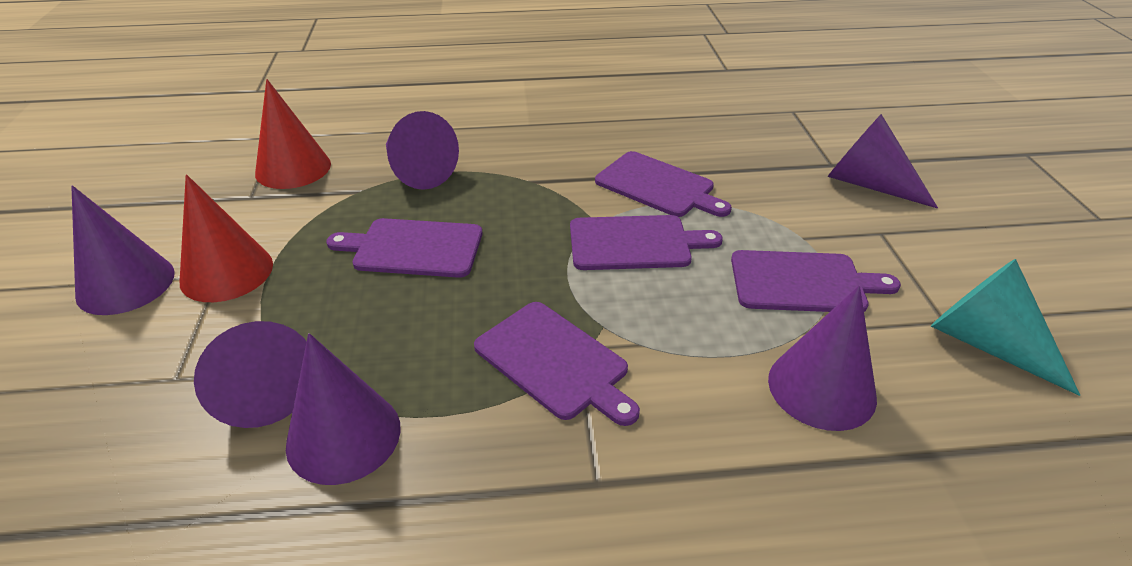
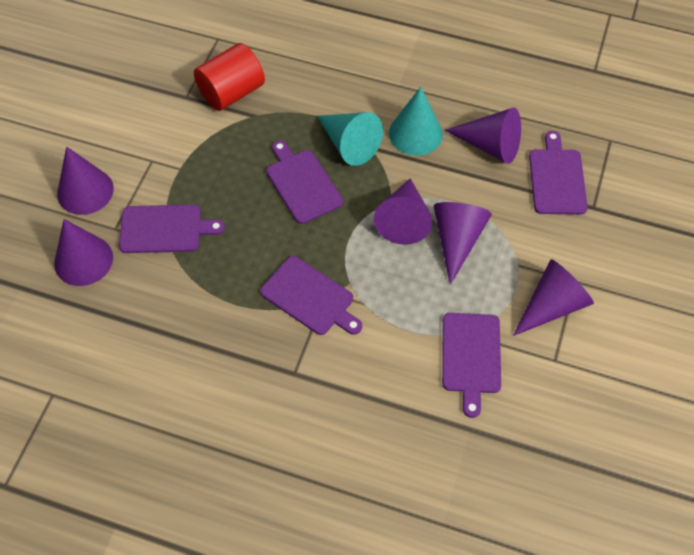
red cone: 2 -> 0
red cylinder: 0 -> 1
turquoise cone: 1 -> 2

